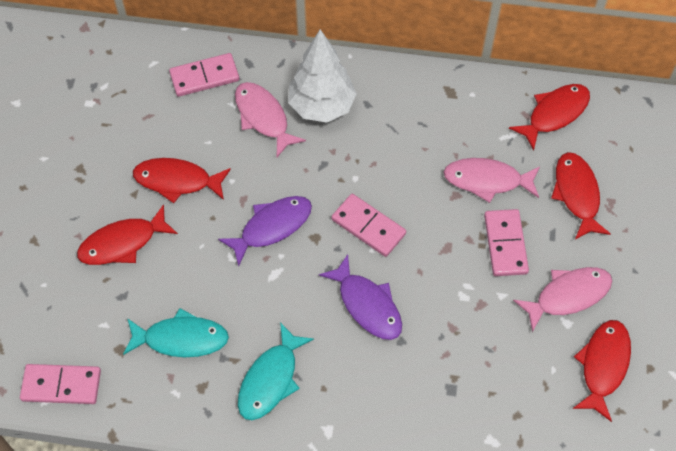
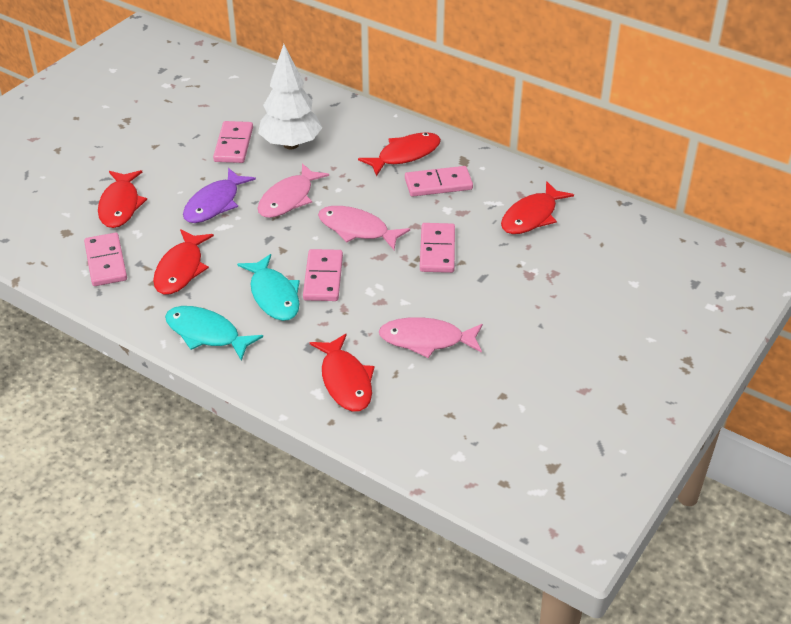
pink domino: 4 -> 5
purple fish: 2 -> 1

